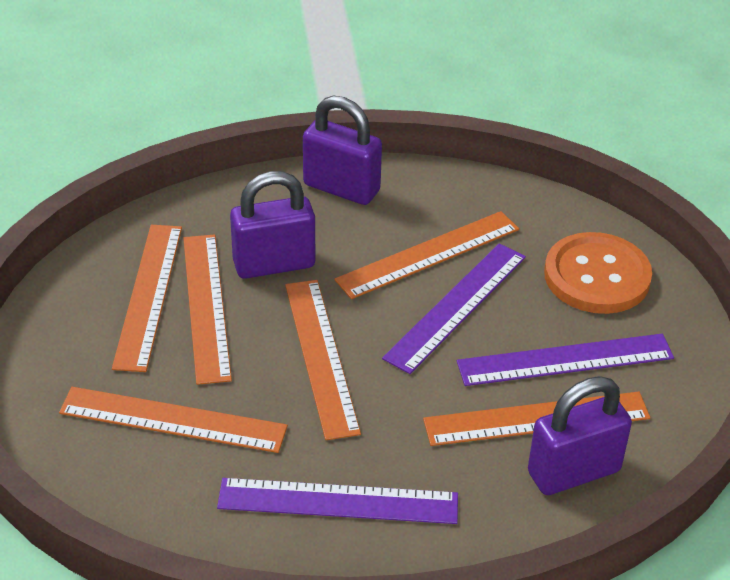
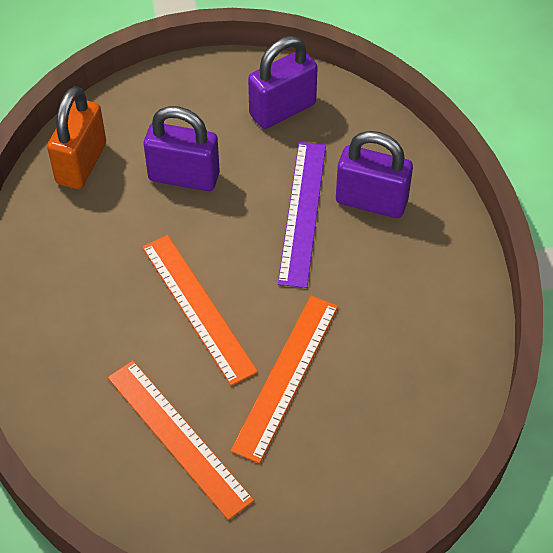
orange button: 1 -> 0
orange padlock: 0 -> 1
orange ruler: 6 -> 3
purple ruler: 3 -> 1

